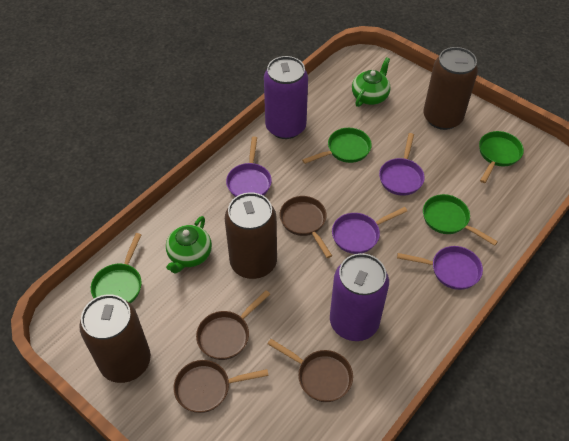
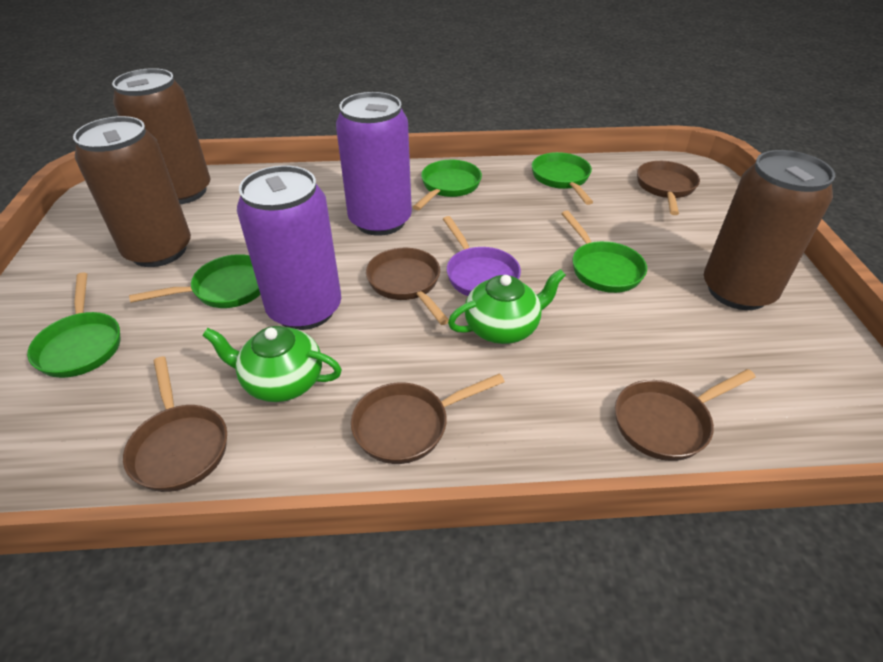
brown pan: 4 -> 5
green pan: 4 -> 5
purple pan: 4 -> 1

